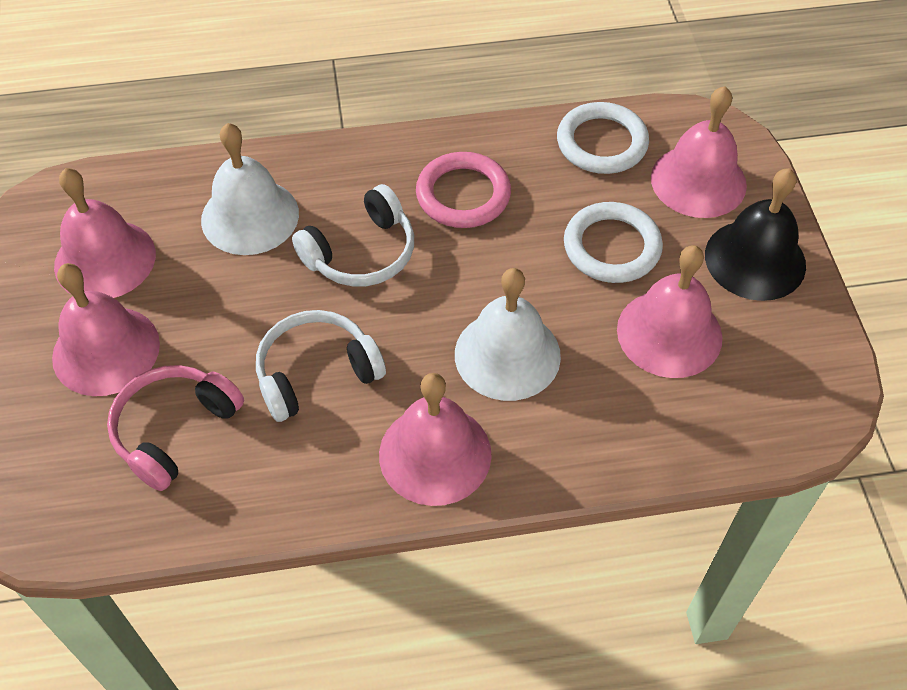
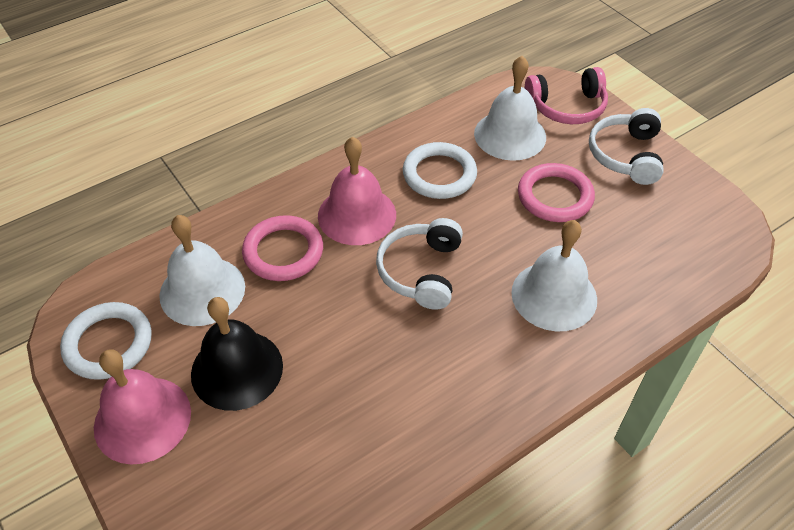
pink bell: 5 -> 2
pink ring: 1 -> 2
white bell: 2 -> 3

